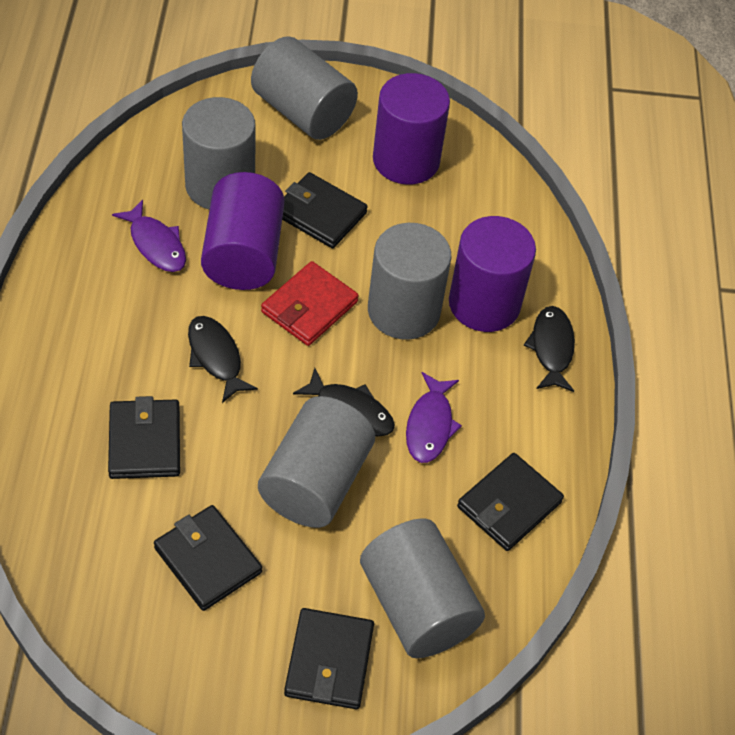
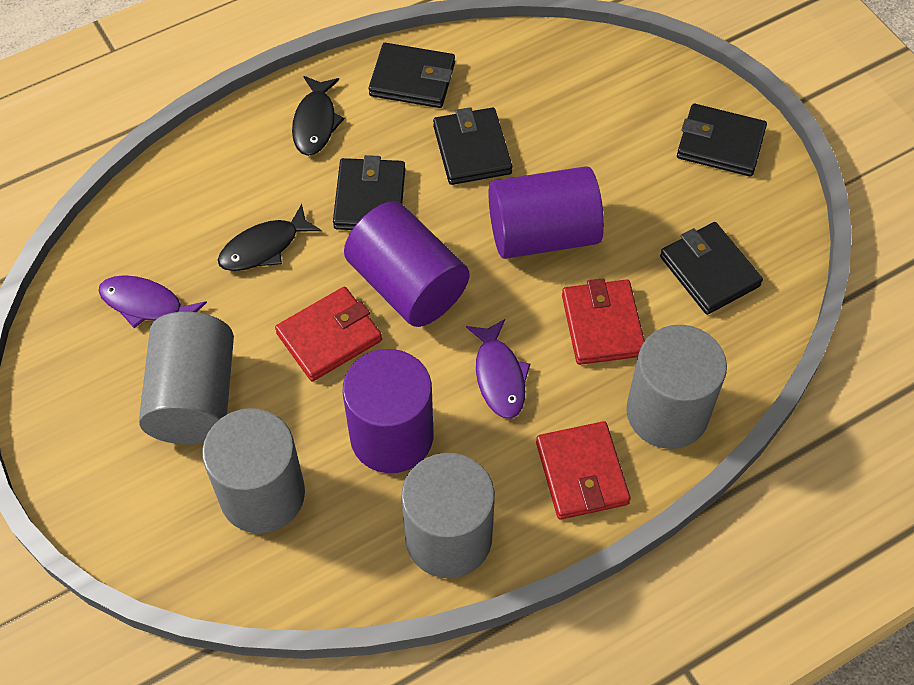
black fish: 3 -> 2
grey cylinder: 5 -> 4
red wallet: 1 -> 3

